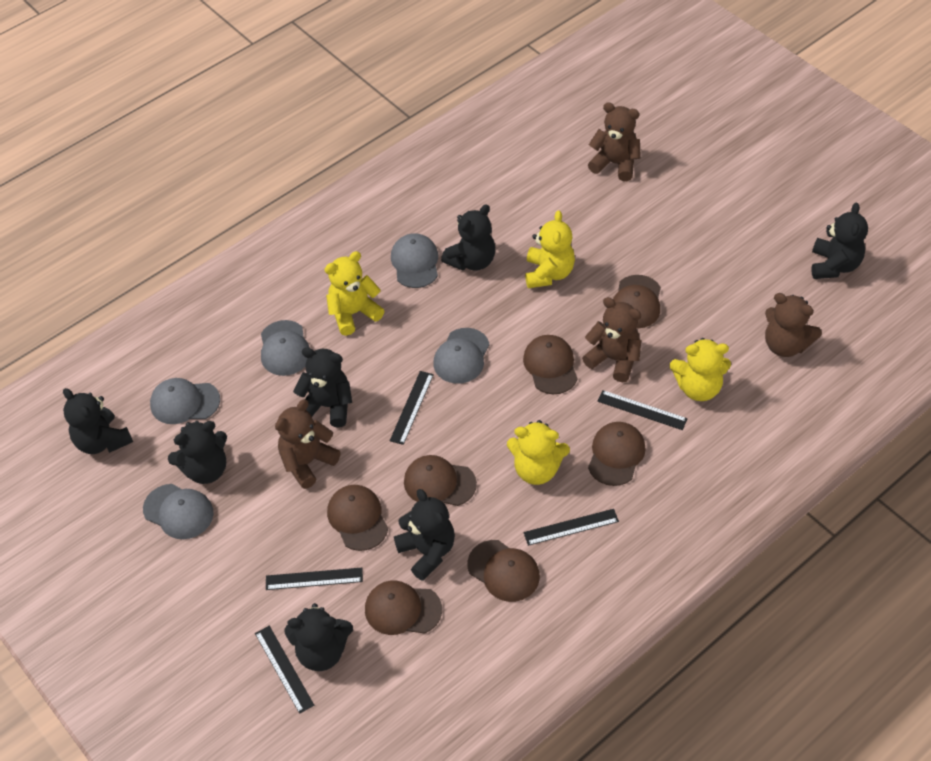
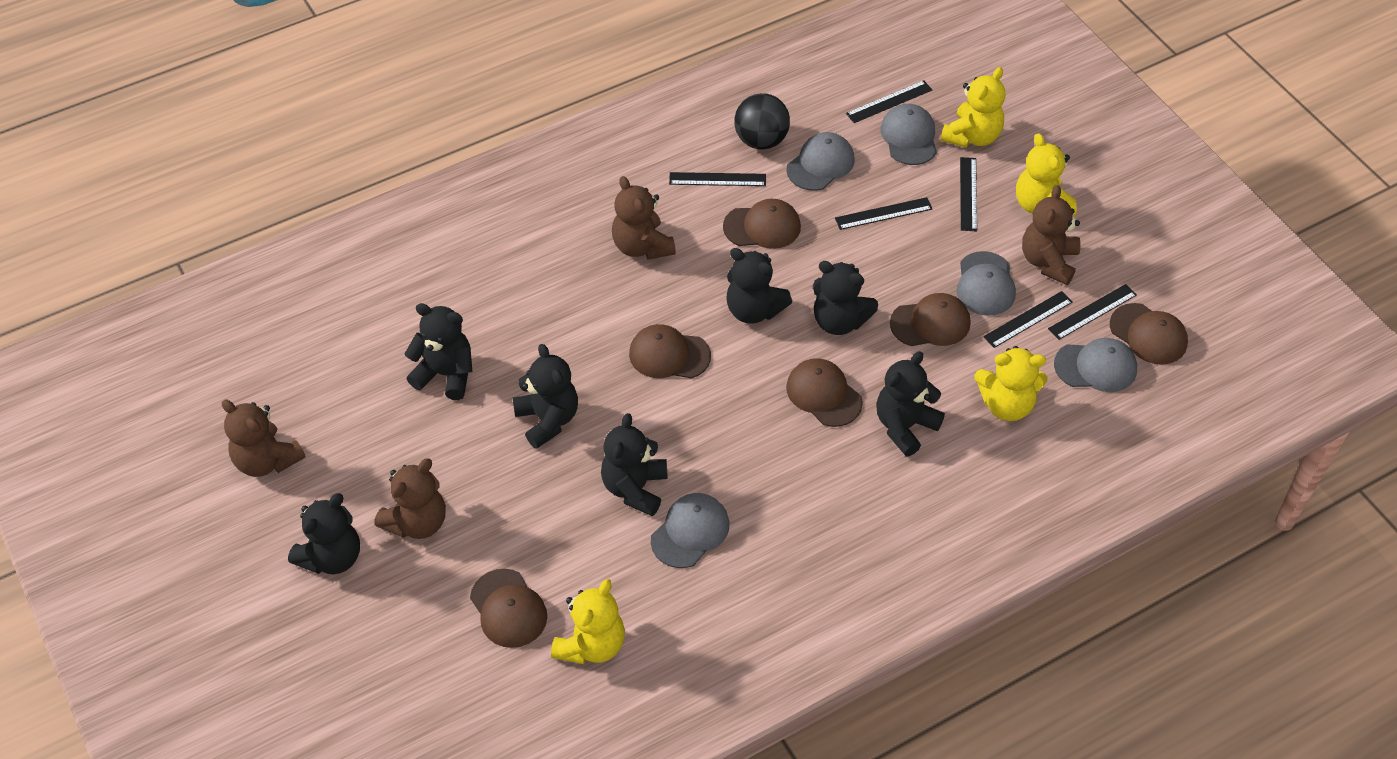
black ball: 0 -> 1
black ruler: 5 -> 6
brown cap: 7 -> 6

